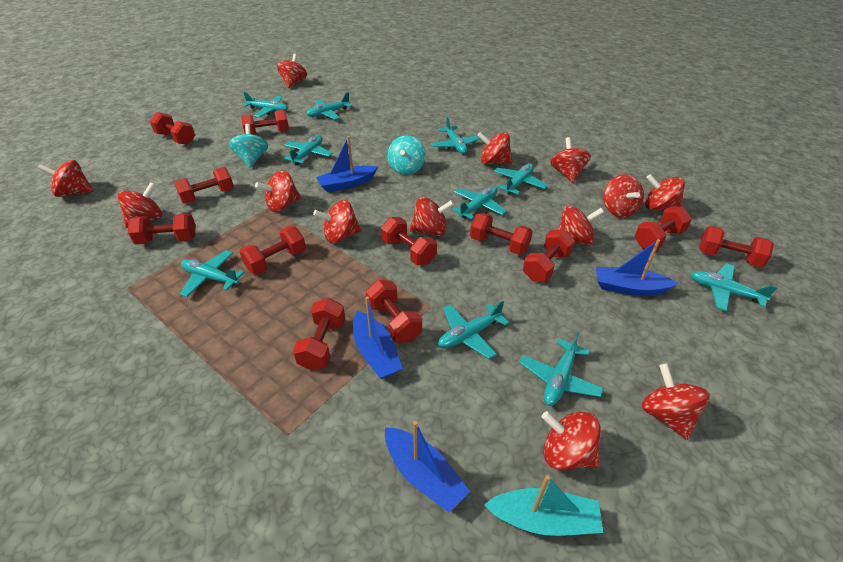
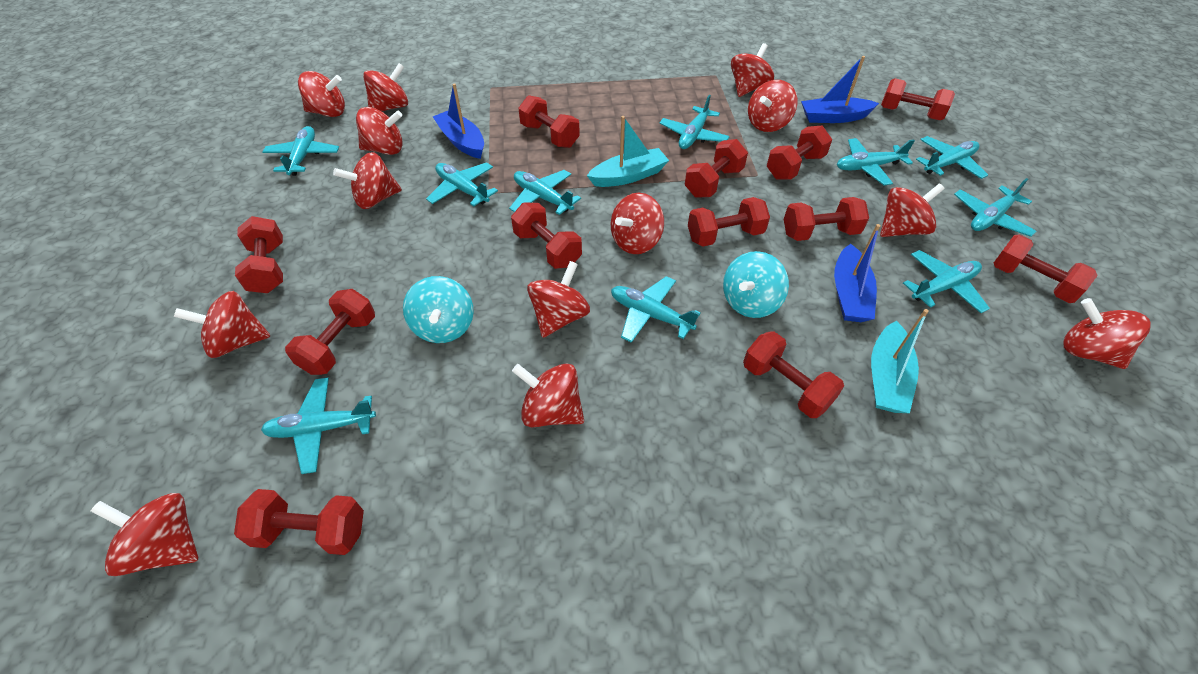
blue boat: 4 -> 3
turquoise boat: 1 -> 2

